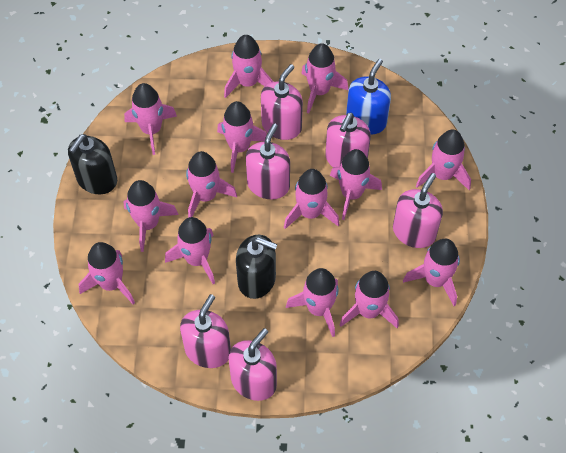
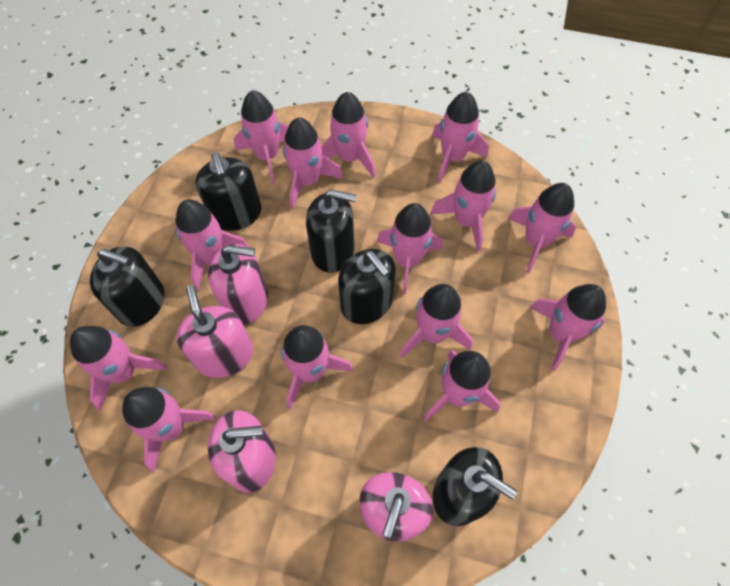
black soap dispenser: 2 -> 5
blue soap dispenser: 1 -> 0
pink soap dispenser: 6 -> 4

